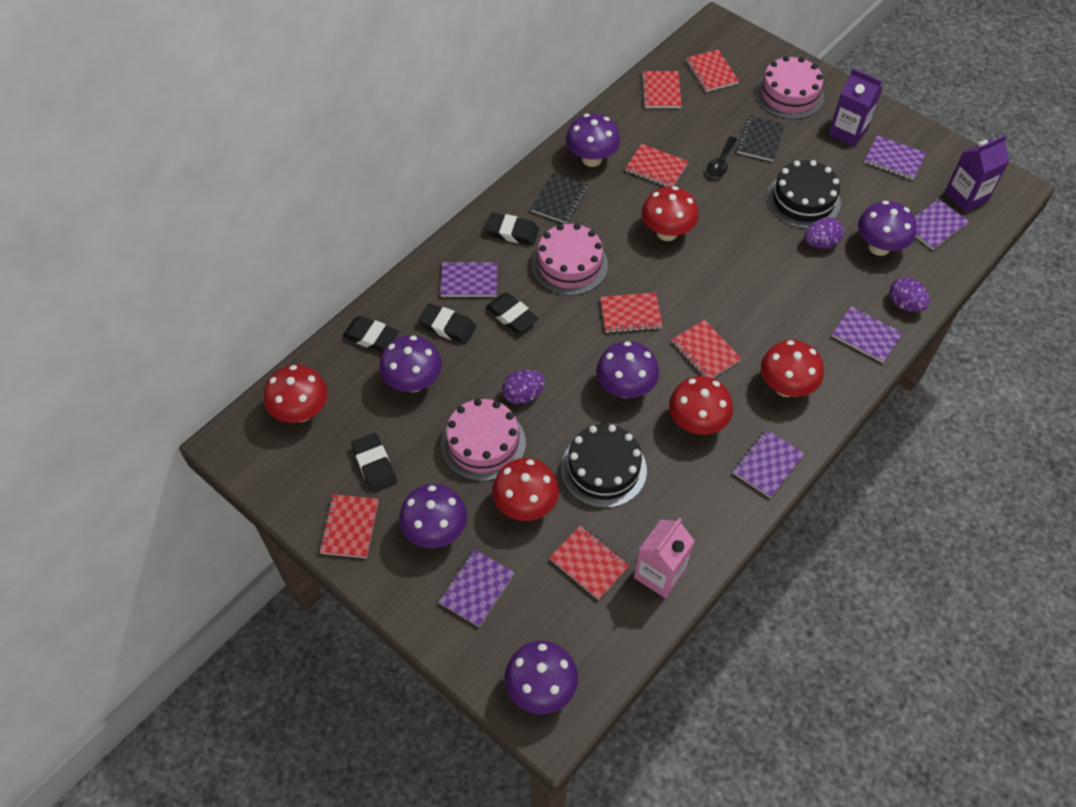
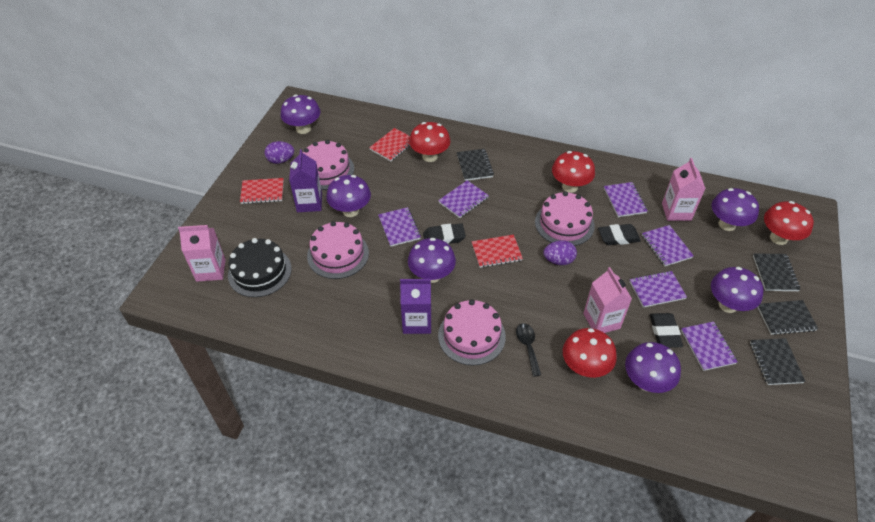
black cake: 2 -> 1
black eraser: 5 -> 3
black notebook: 2 -> 4
pink cake: 3 -> 4
pink carton: 1 -> 3
purple egg: 3 -> 2
red mushroom: 5 -> 4
red notebook: 7 -> 3

